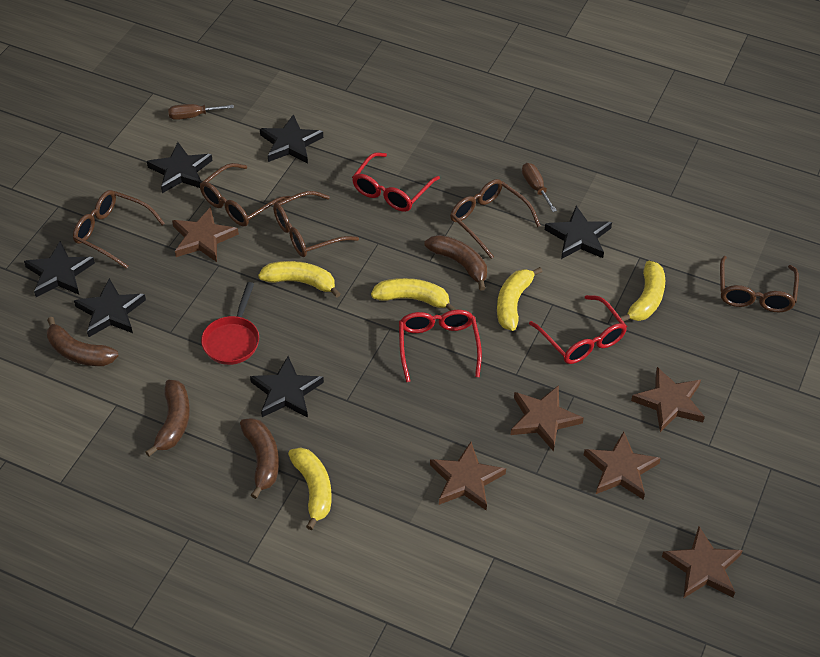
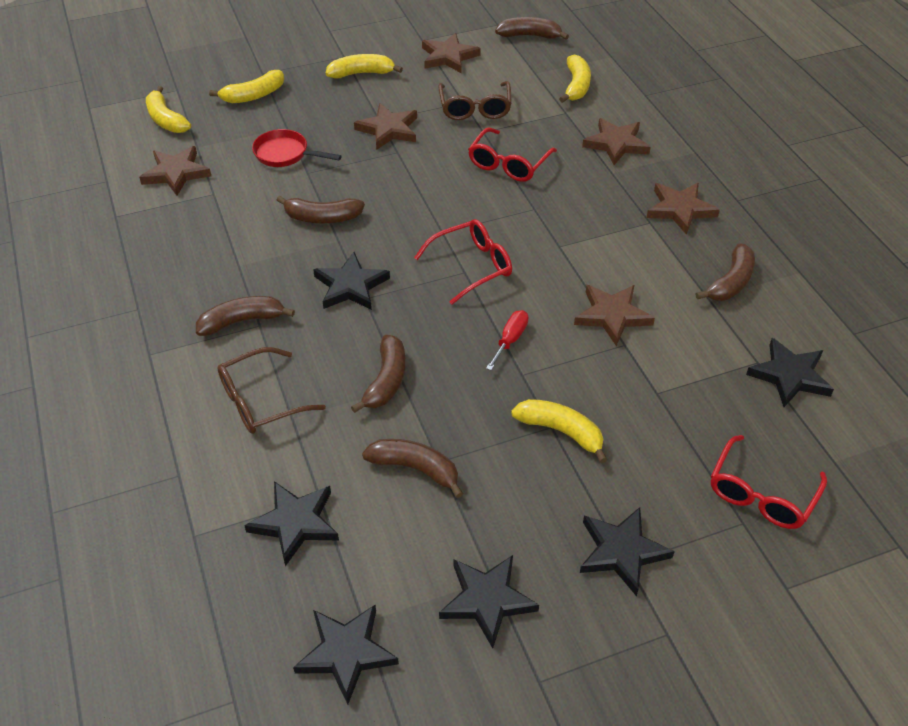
brown banana: 4 -> 6
brown glasses: 5 -> 2
brown screwdriver: 2 -> 0
red screwdriver: 0 -> 1

